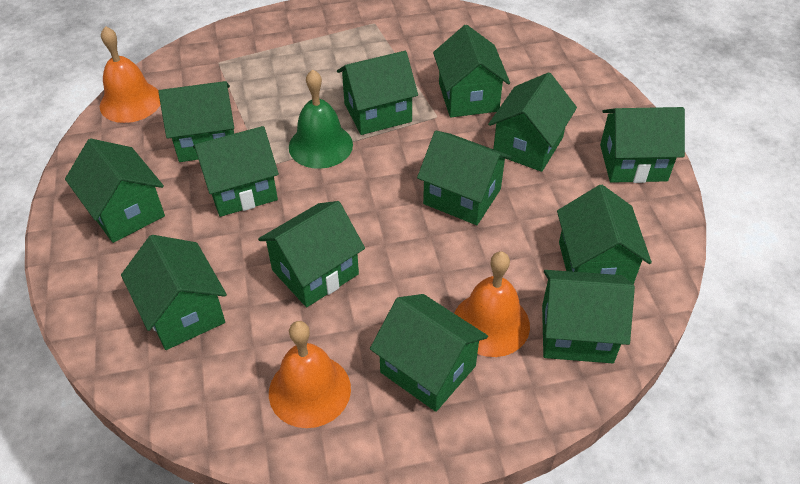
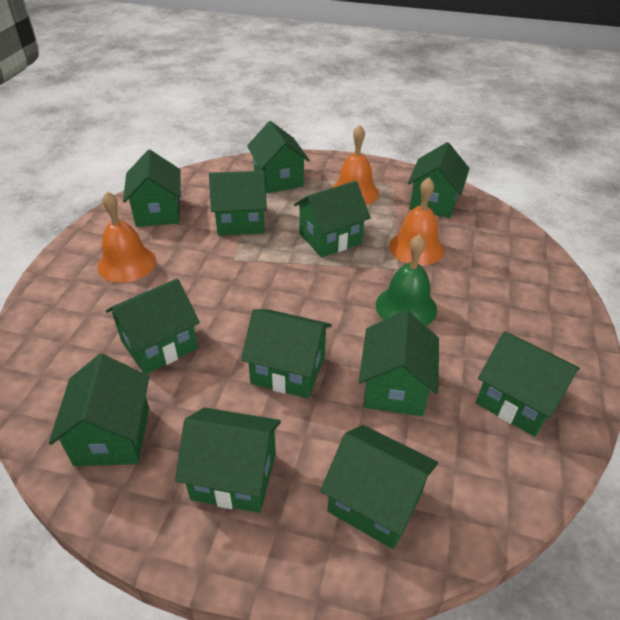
green house: 13 -> 12

